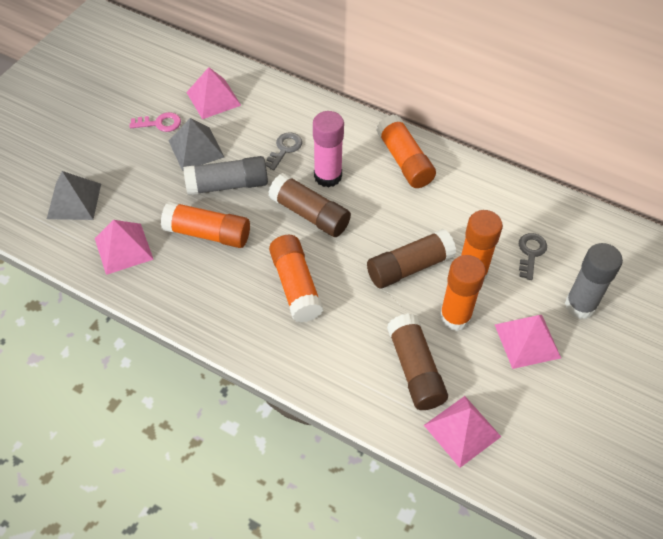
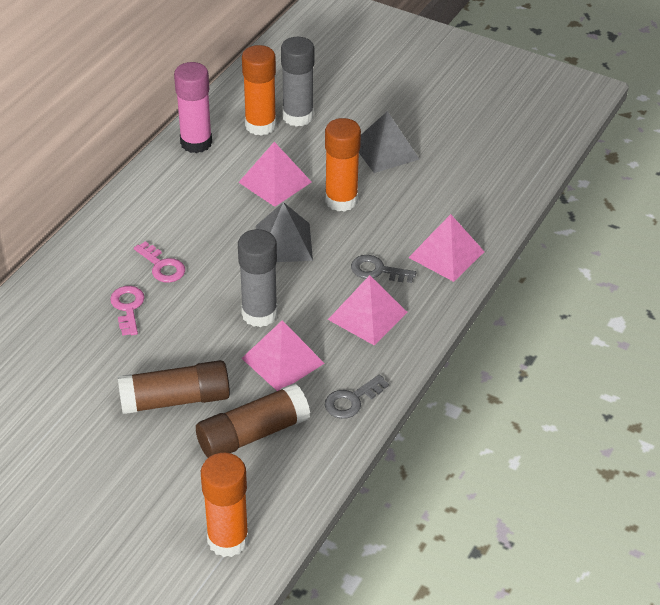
brown glue stick: 3 -> 2
orange glue stick: 5 -> 3
pink key: 1 -> 2

